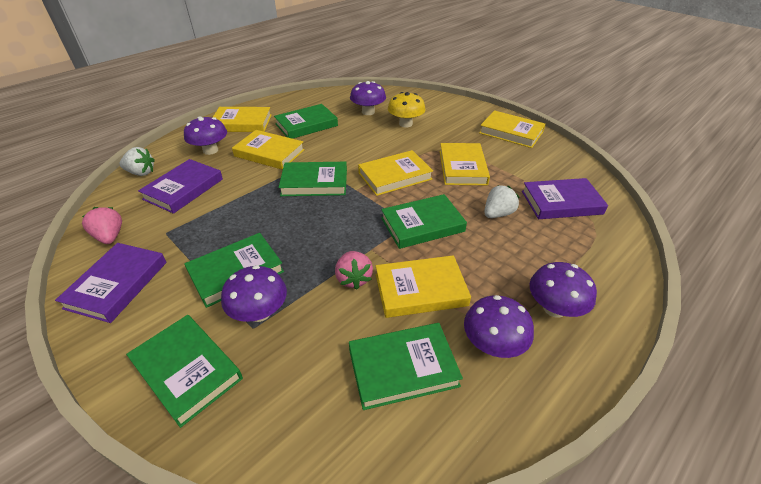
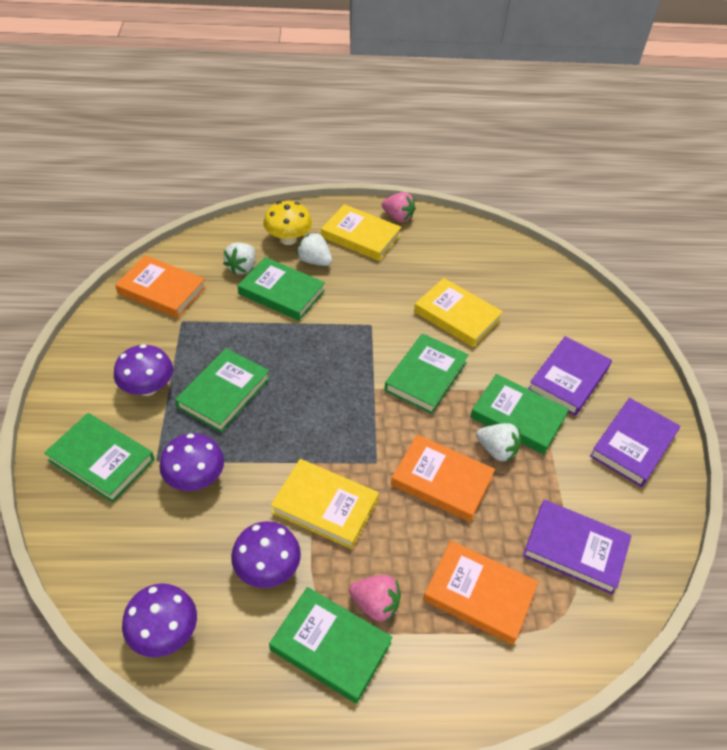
orange book: 0 -> 3
purple mushroom: 5 -> 4
white strawberry: 2 -> 3
yellow book: 6 -> 3

